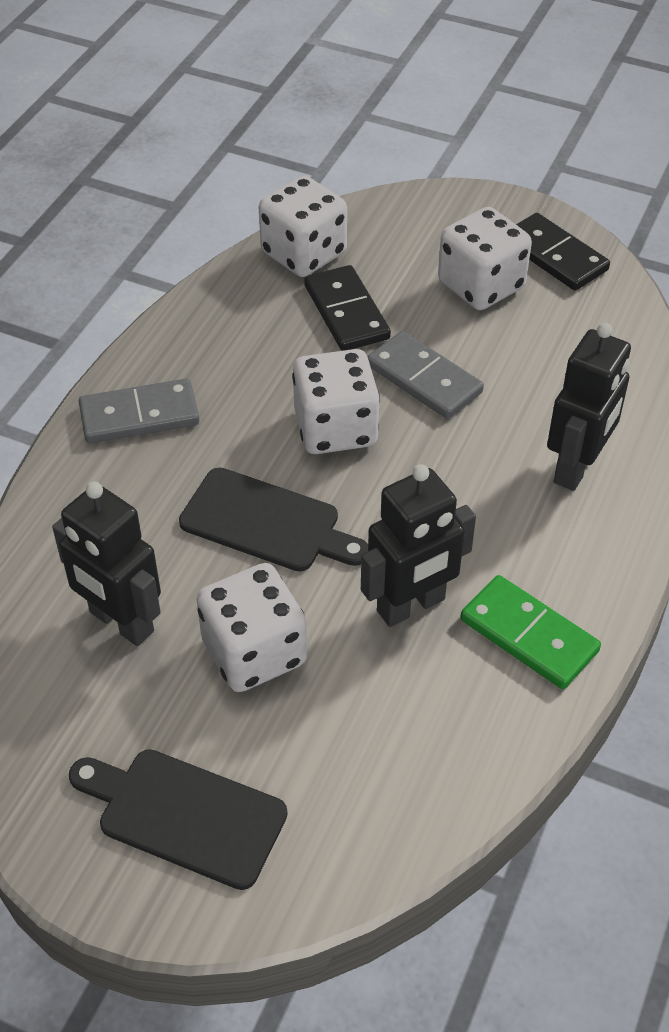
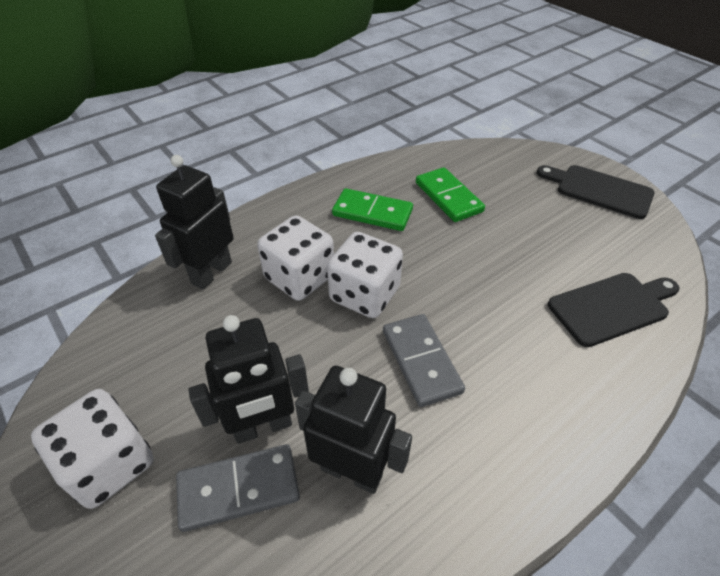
black domino: 2 -> 0
green domino: 1 -> 2
white dice: 4 -> 3

